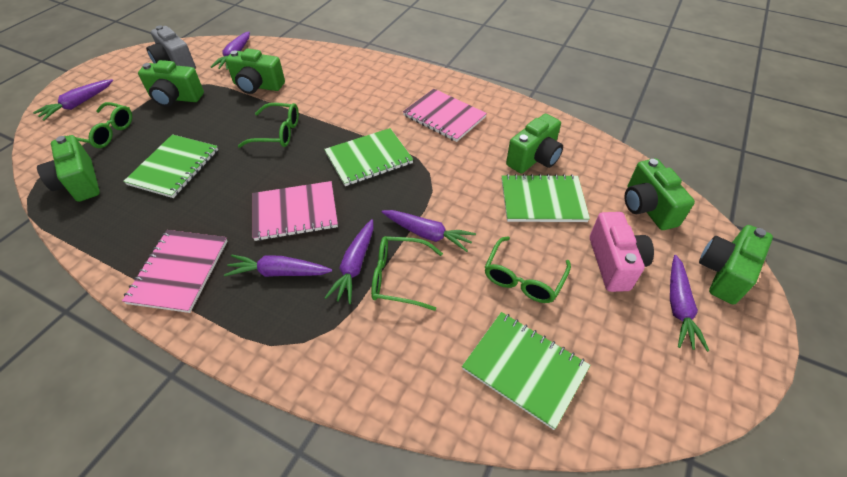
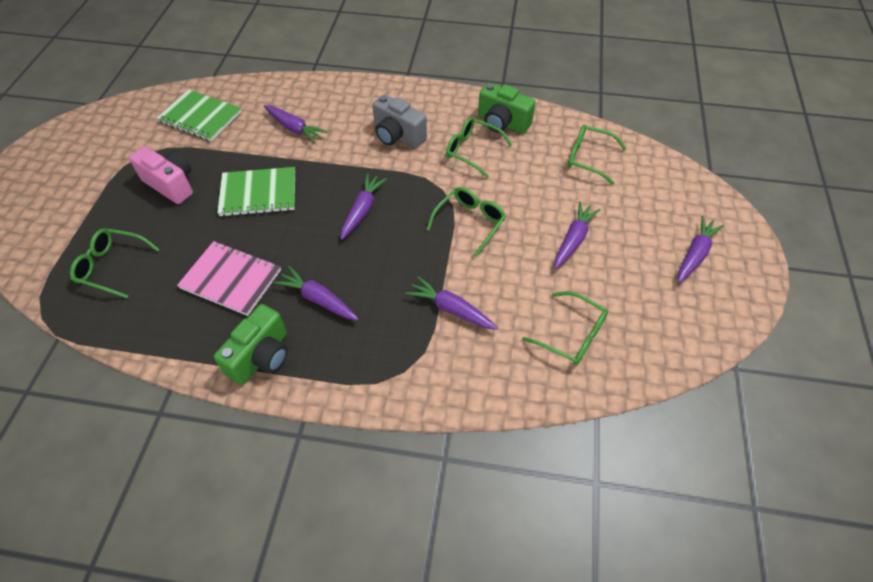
green camera: 6 -> 2
green glasses: 4 -> 5
green notebook: 4 -> 2
pink notebook: 3 -> 1

